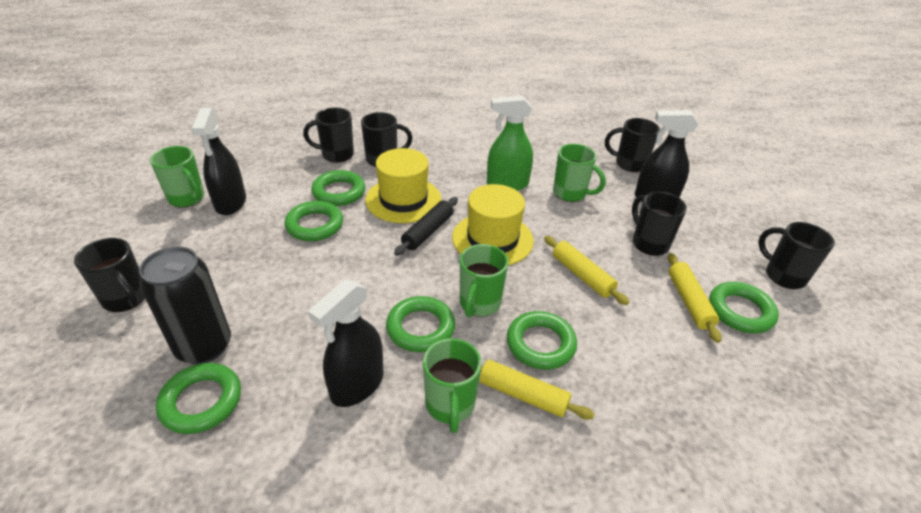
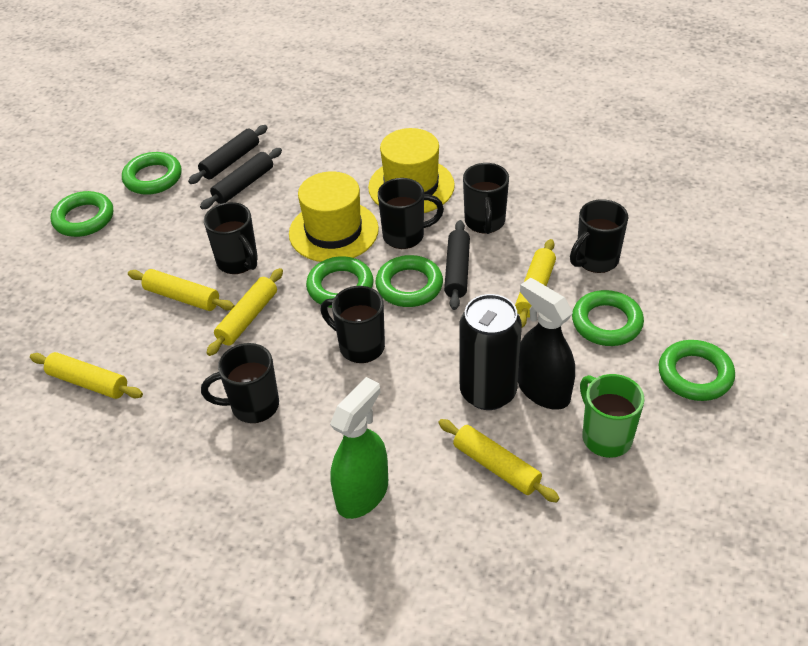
black rolling pin: 1 -> 3
black spray bottle: 3 -> 1
green mug: 4 -> 1
yellow rolling pin: 3 -> 5

